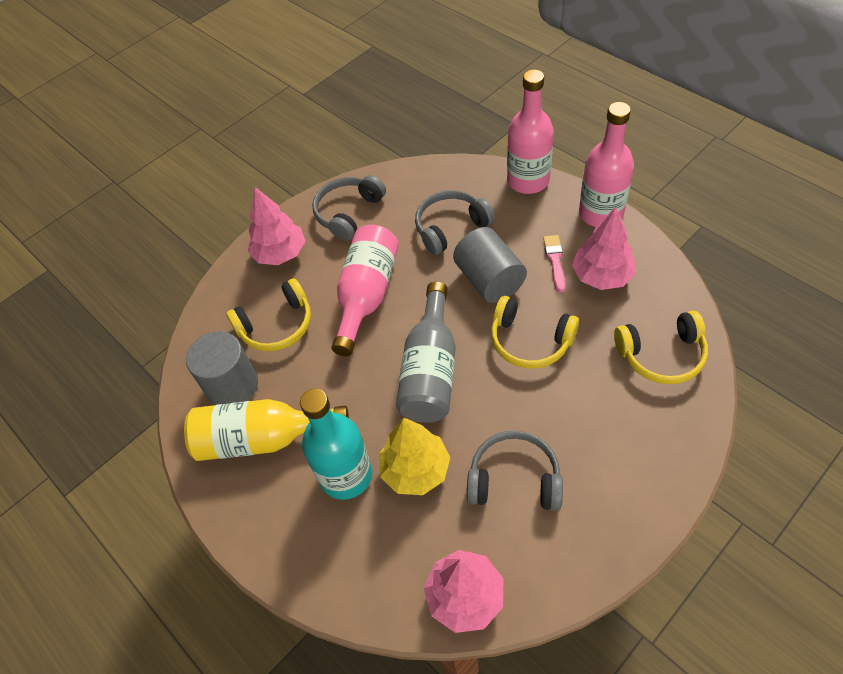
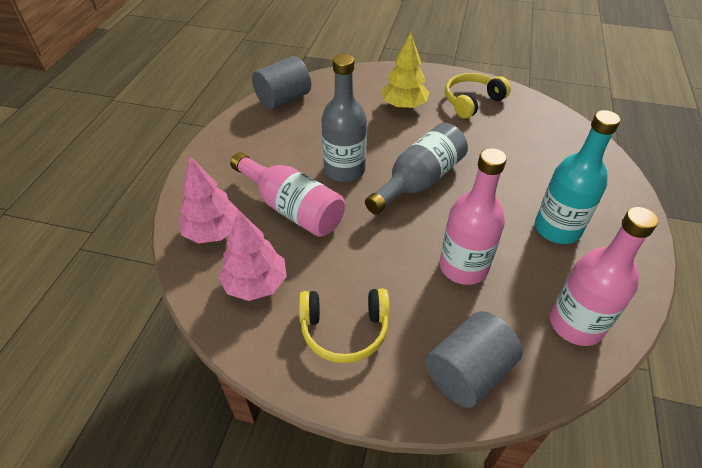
grey bottle: 1 -> 2
grey headphones: 3 -> 0
pink brush: 1 -> 0
pink tree: 3 -> 2
yellow bottle: 1 -> 0
yellow headphones: 3 -> 2

